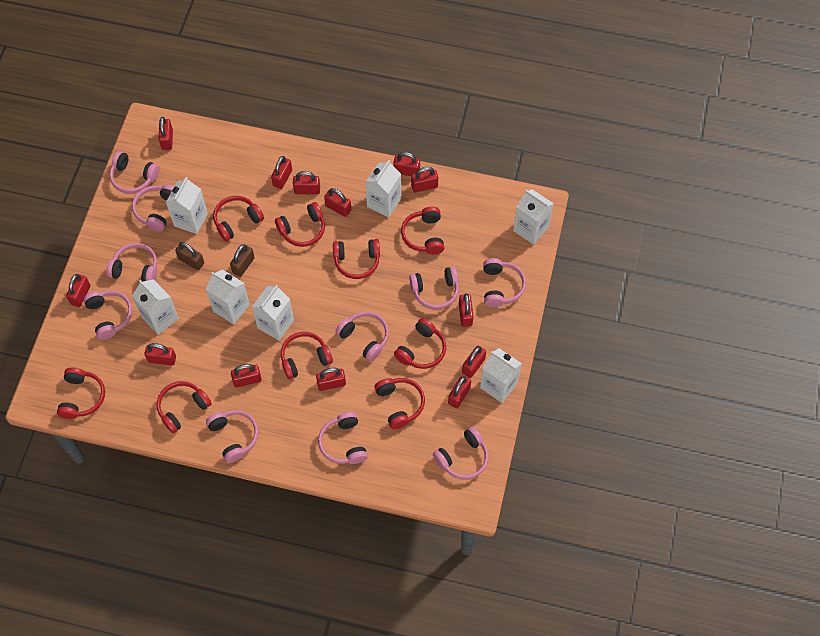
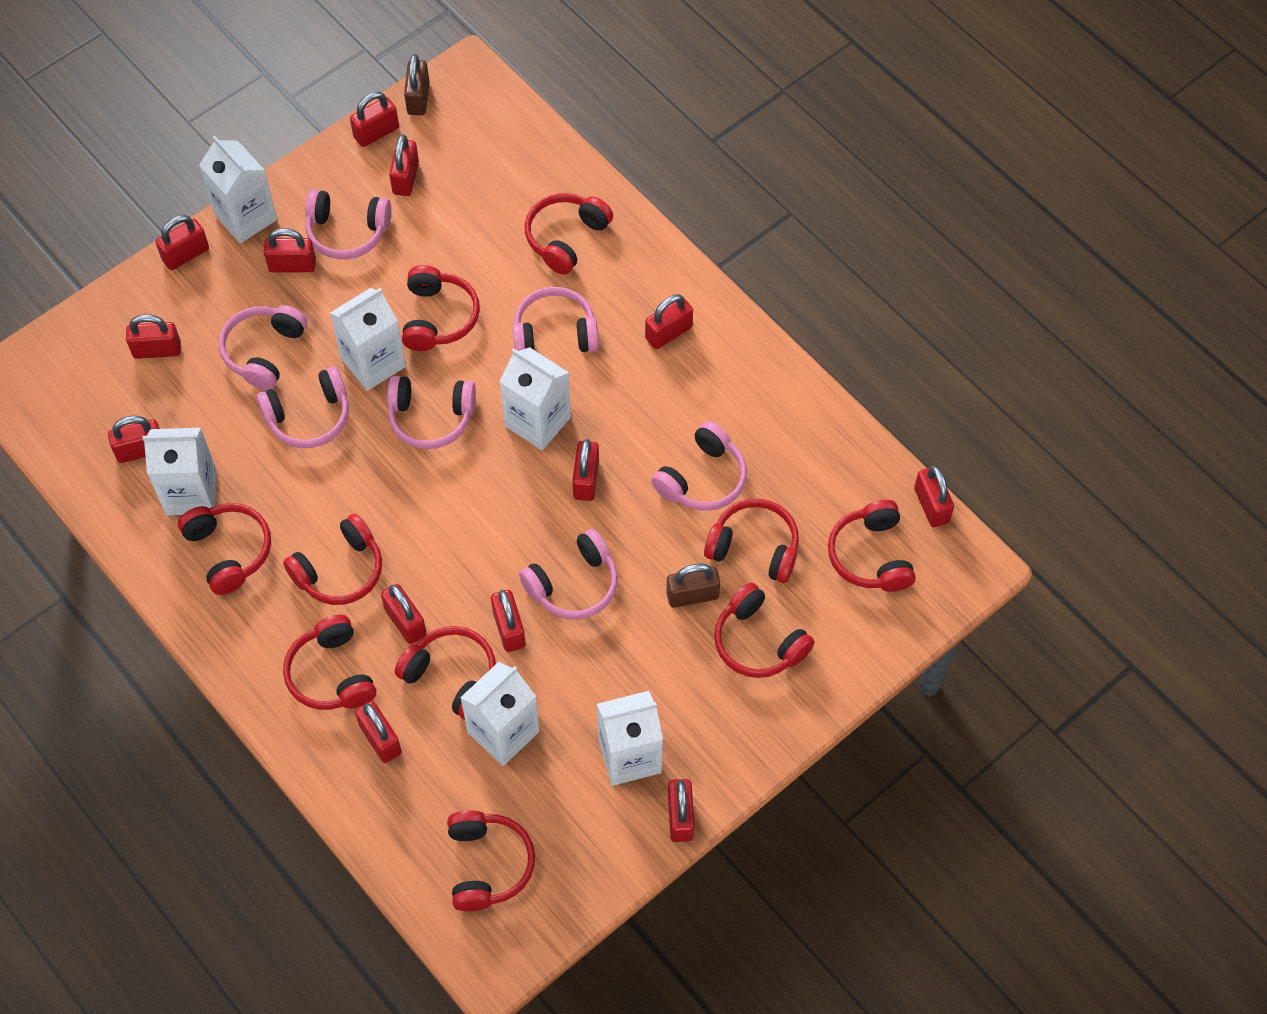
pink headphones: 10 -> 7
red headphones: 9 -> 10
white carton: 7 -> 6

